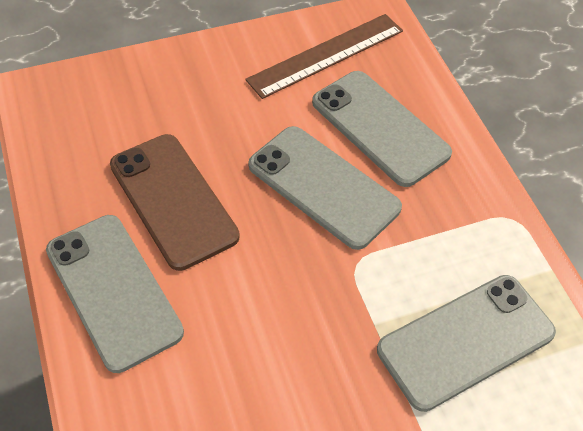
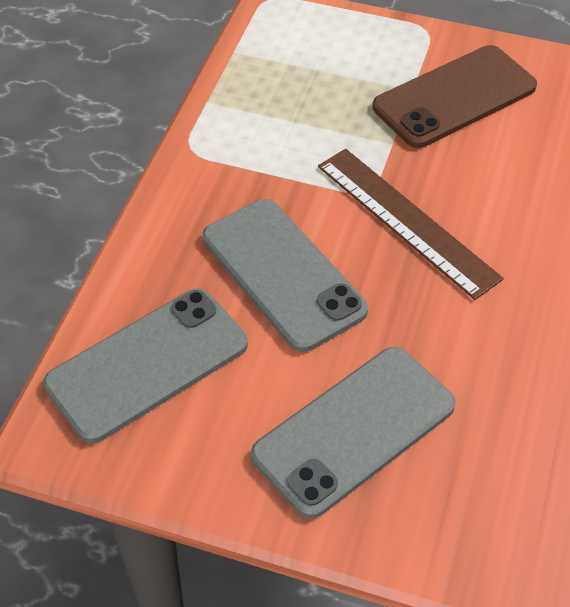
grey phone: 4 -> 3

